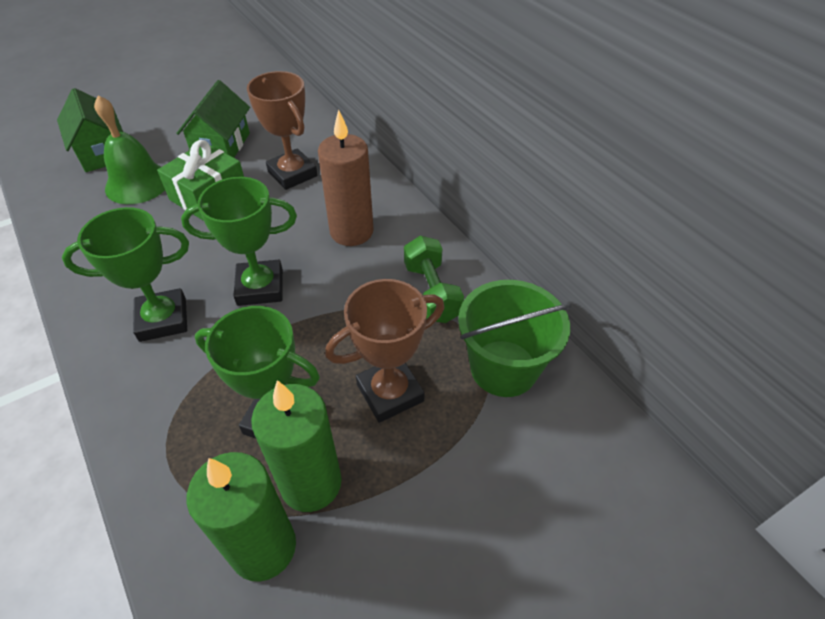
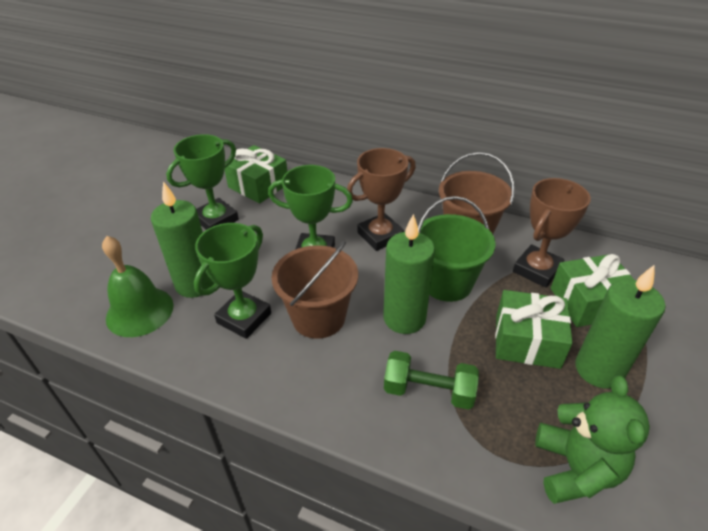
brown bucket: 0 -> 2
brown candle: 1 -> 0
green candle: 2 -> 3
green gift: 1 -> 3
green house: 2 -> 0
green teddy bear: 0 -> 1

